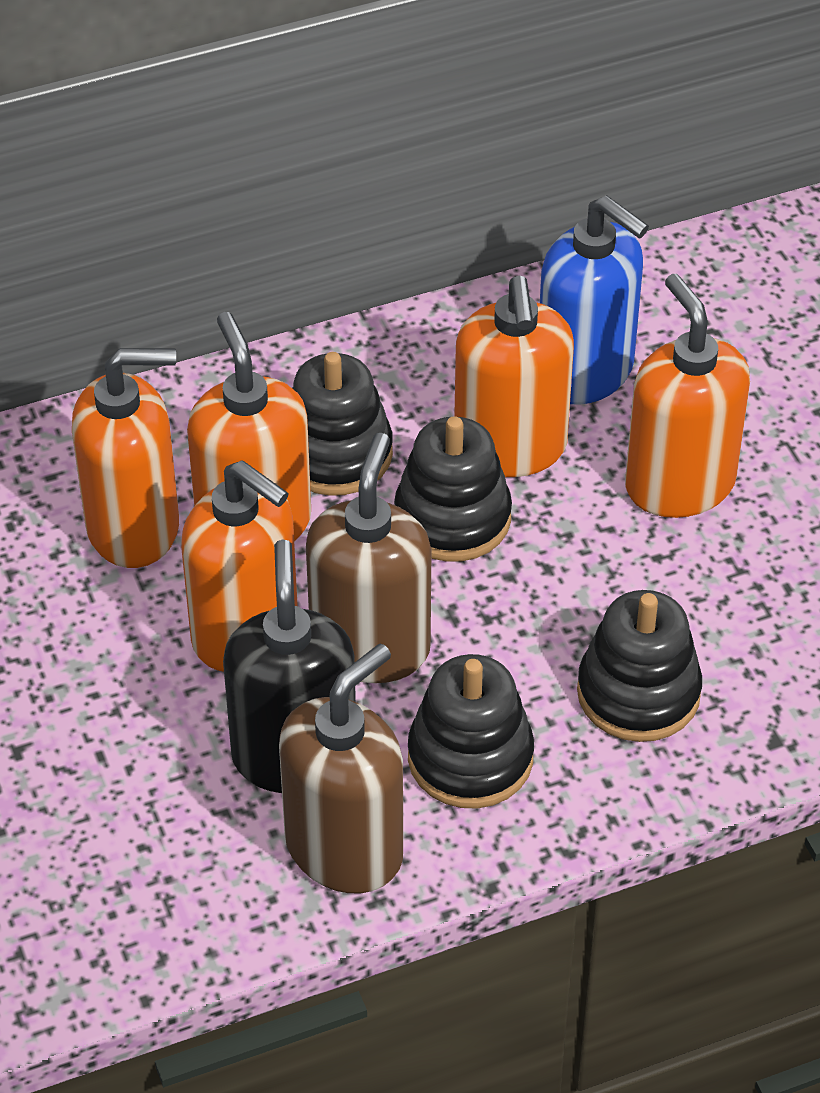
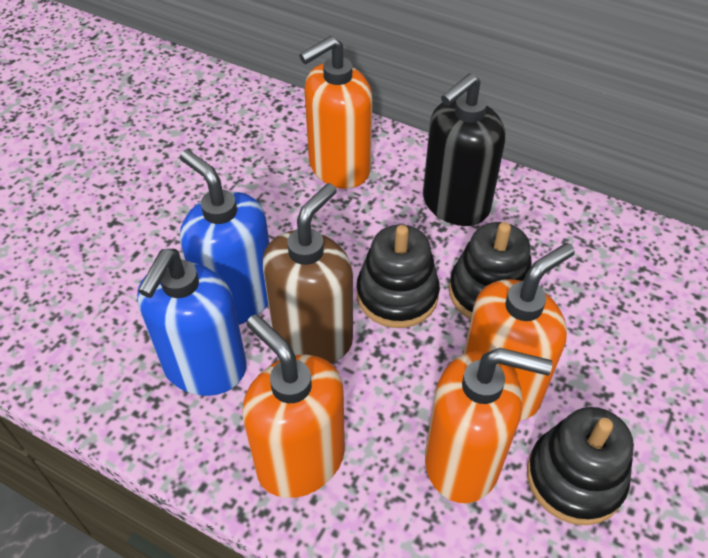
black stacking toy: 4 -> 3
blue soap dispenser: 1 -> 2
brown soap dispenser: 2 -> 1
orange soap dispenser: 5 -> 4

